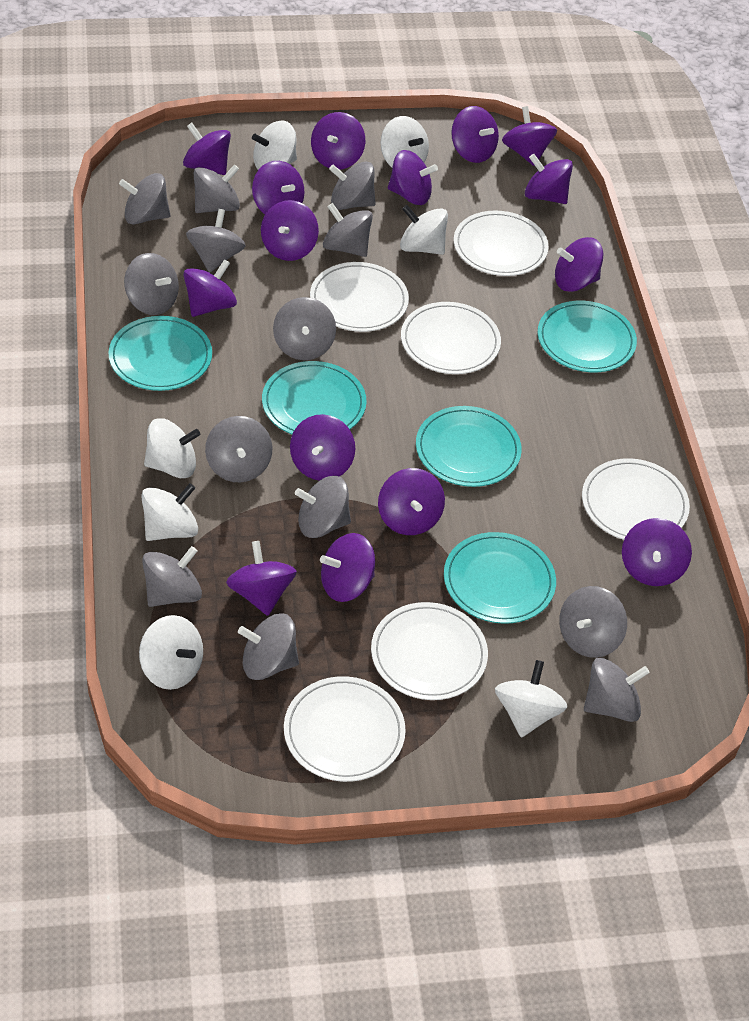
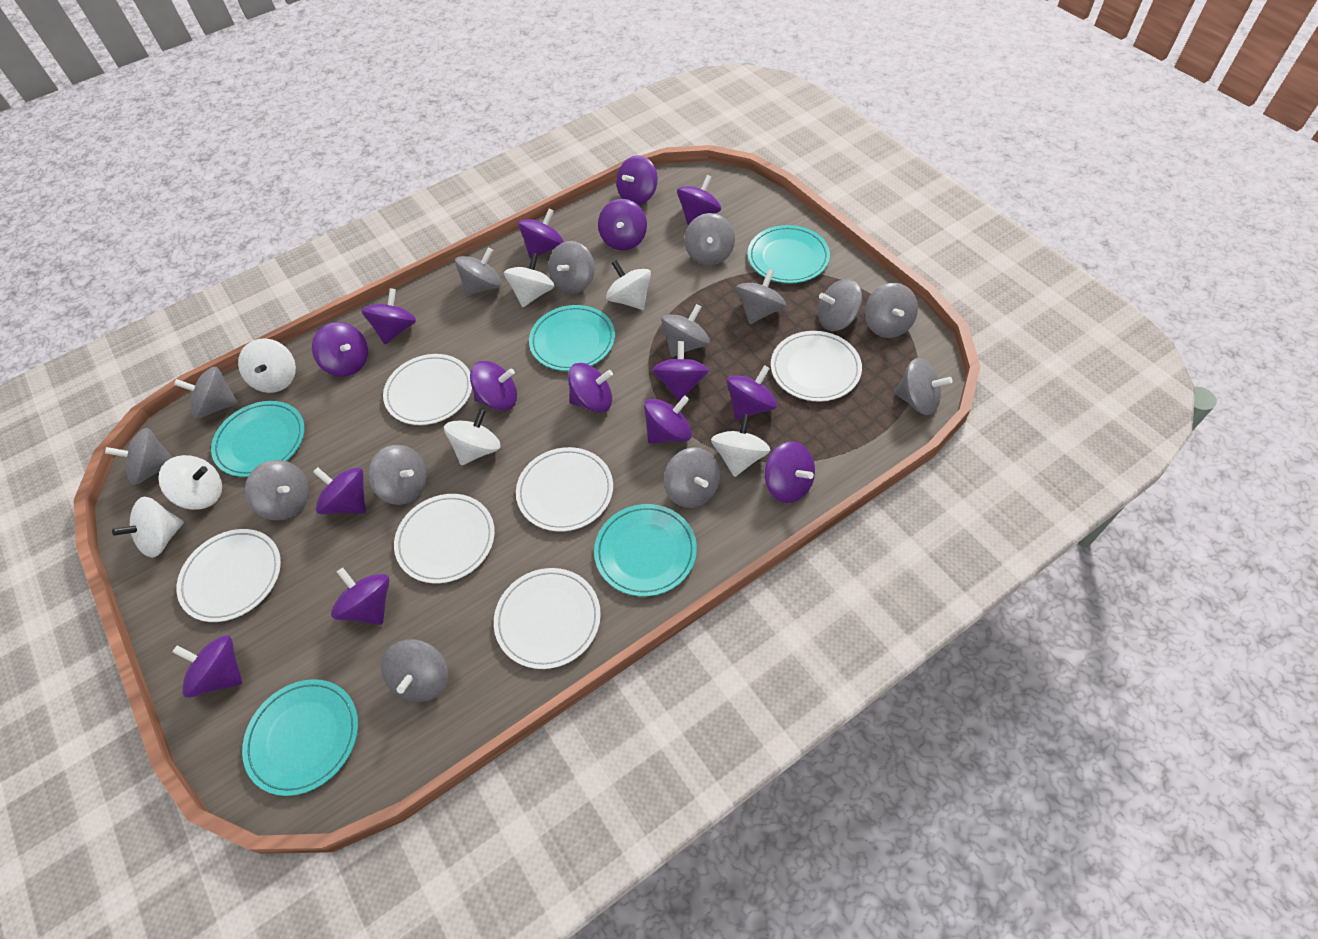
grey spinning top: 13 -> 14

